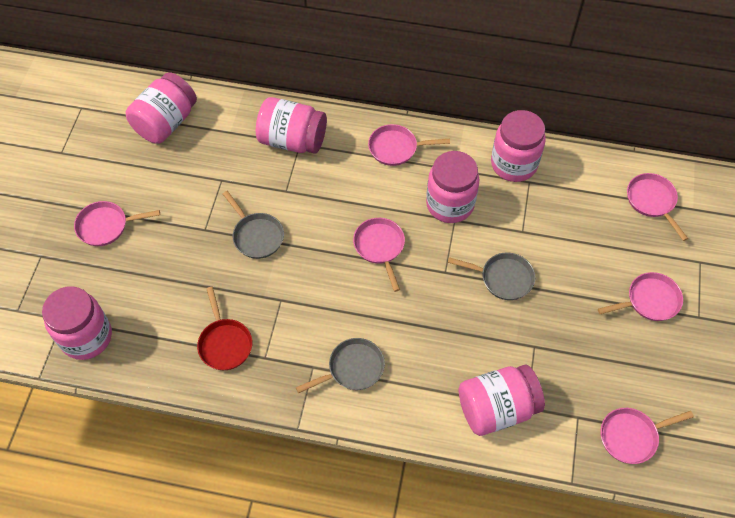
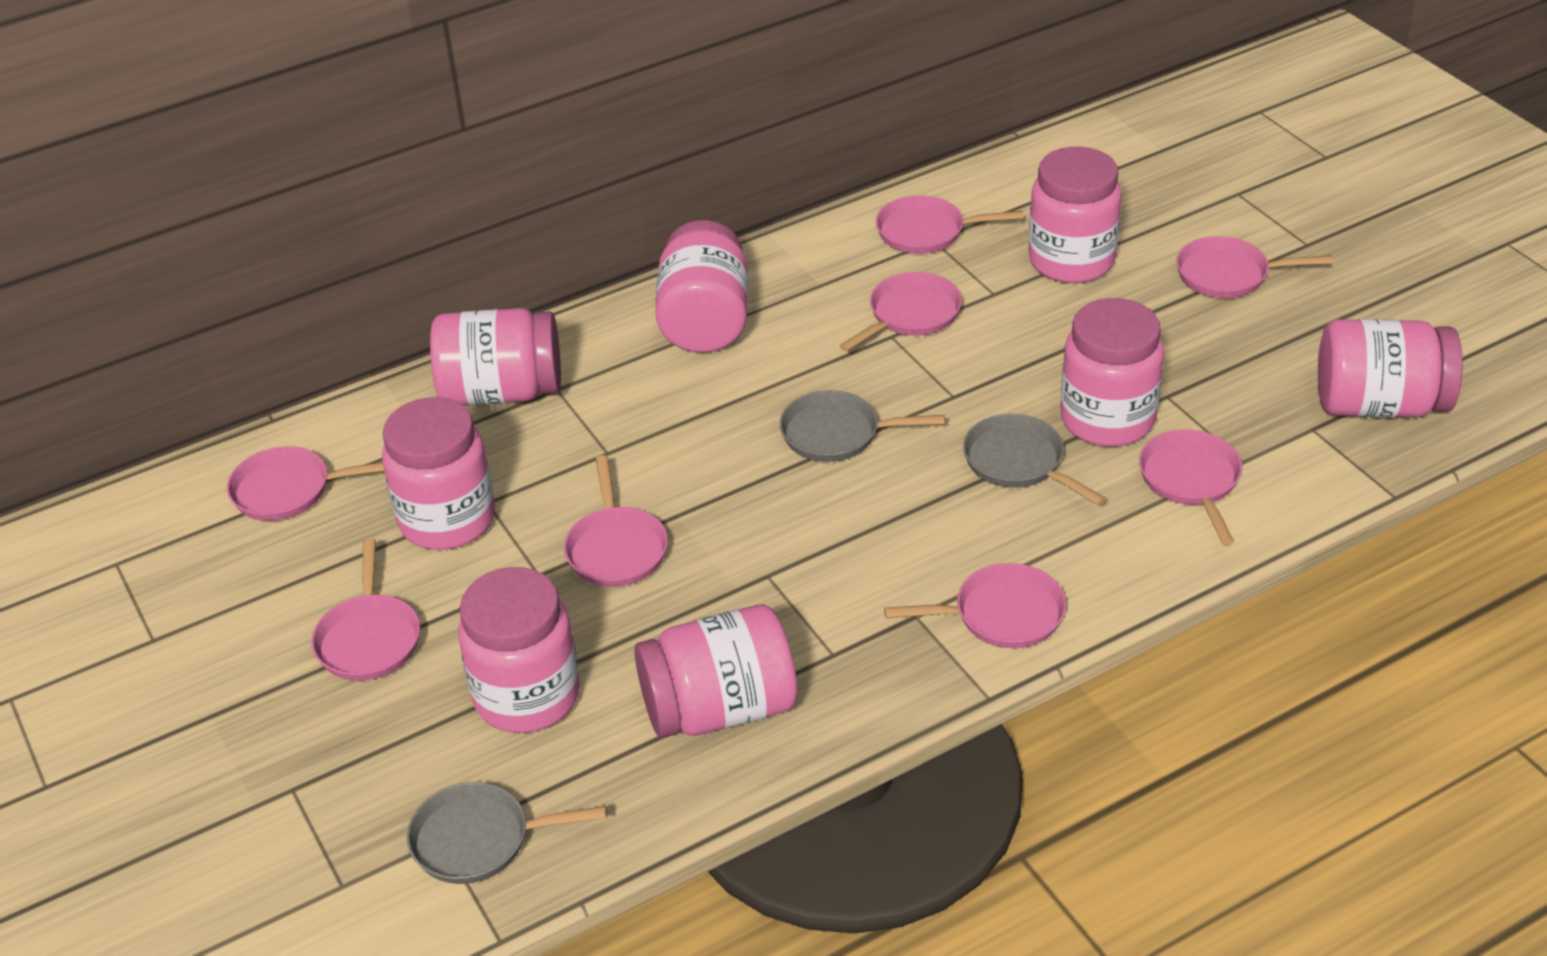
pink jar: 6 -> 8
pink pan: 6 -> 8
red pan: 1 -> 0

